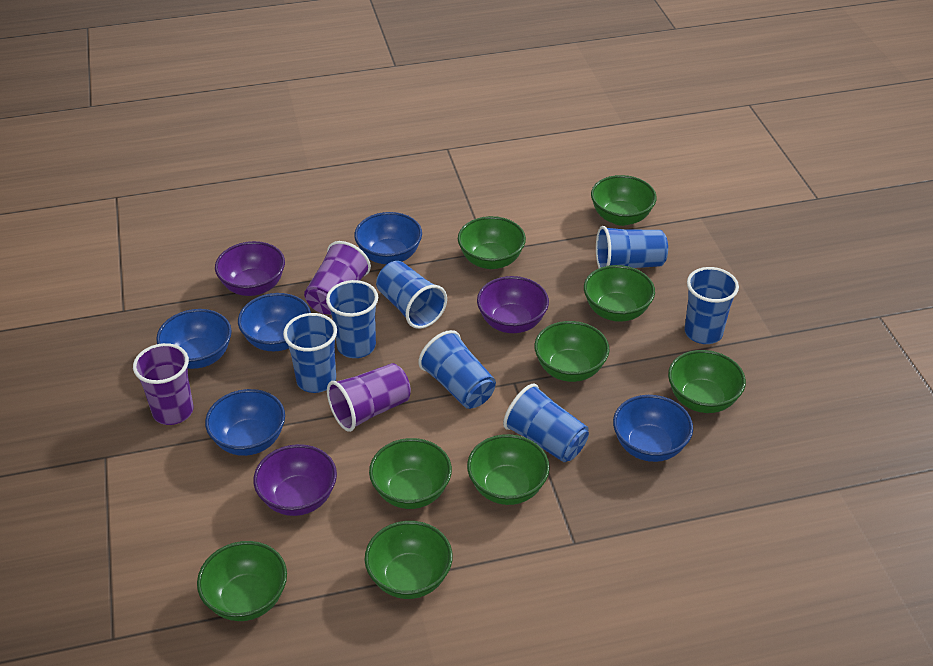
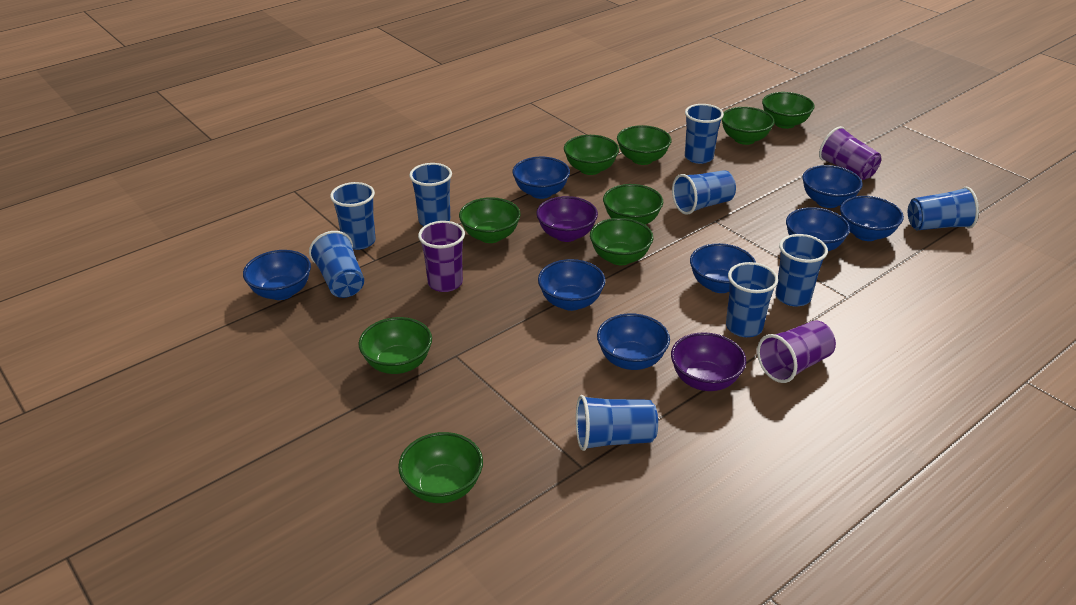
blue bowl: 5 -> 8
blue cup: 7 -> 9
purple bowl: 3 -> 2

